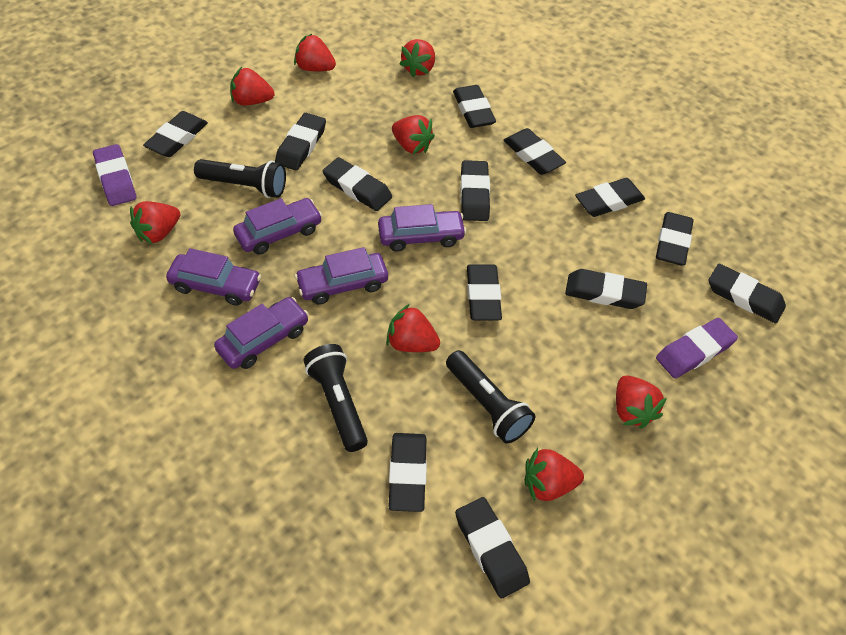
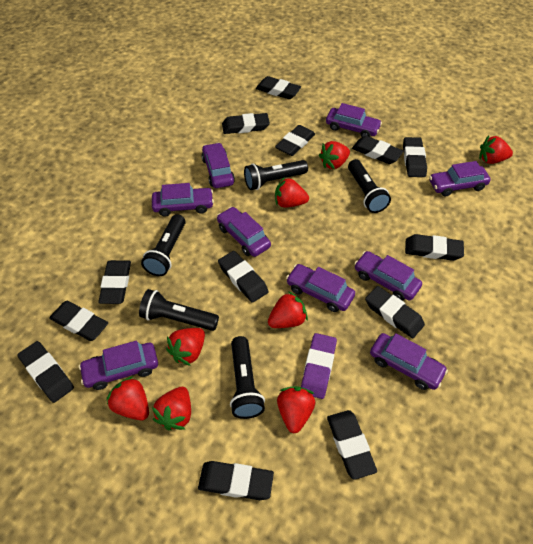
black flashlight: 3 -> 5
purple car: 5 -> 9
purple eraser: 2 -> 1

